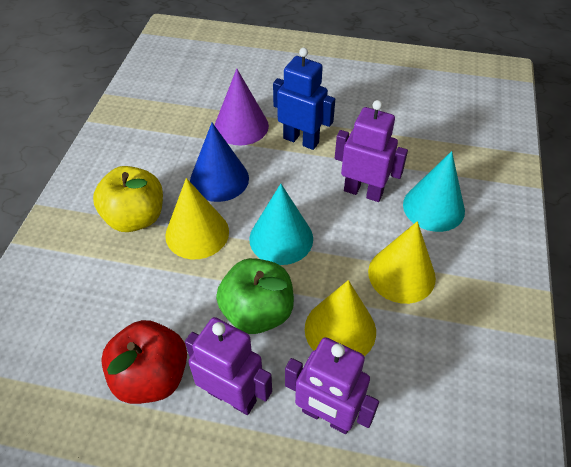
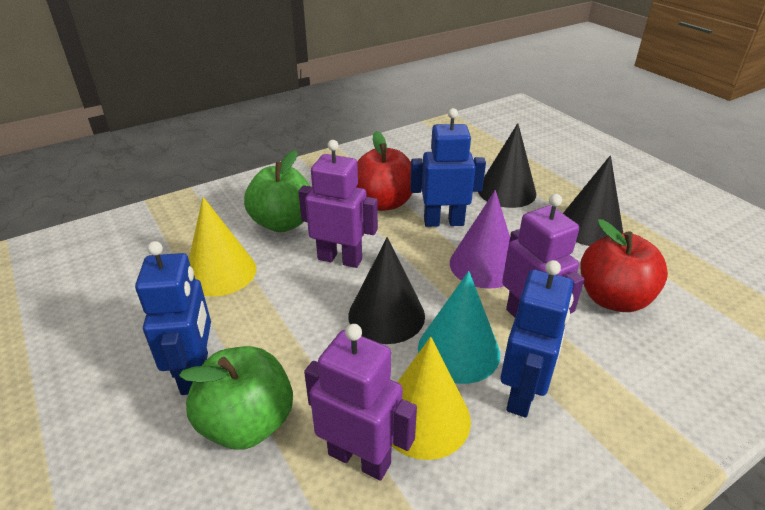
black cone: 0 -> 3
blue cone: 1 -> 0
blue robot: 1 -> 3
green apple: 1 -> 2
red apple: 1 -> 2
turquoise cone: 2 -> 1
yellow apple: 1 -> 0
yellow cone: 3 -> 2

